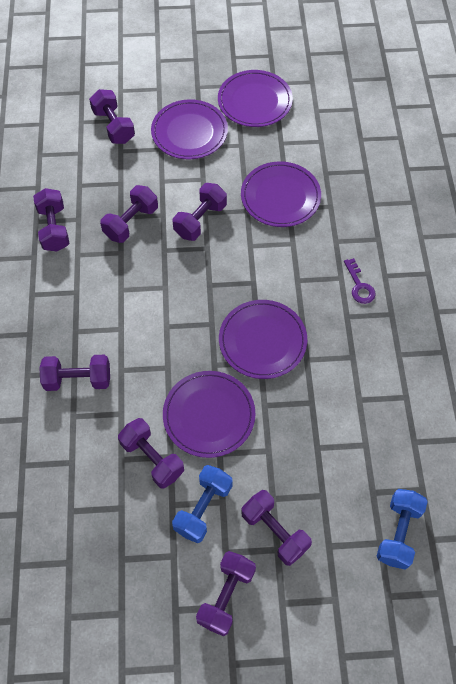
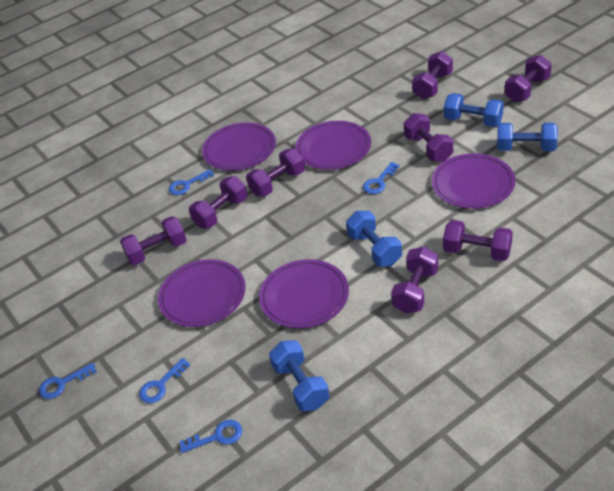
blue dumbbell: 2 -> 4
blue key: 0 -> 5
purple key: 1 -> 0

